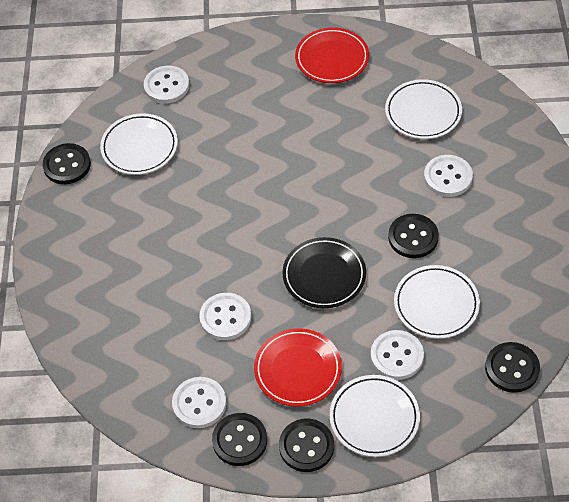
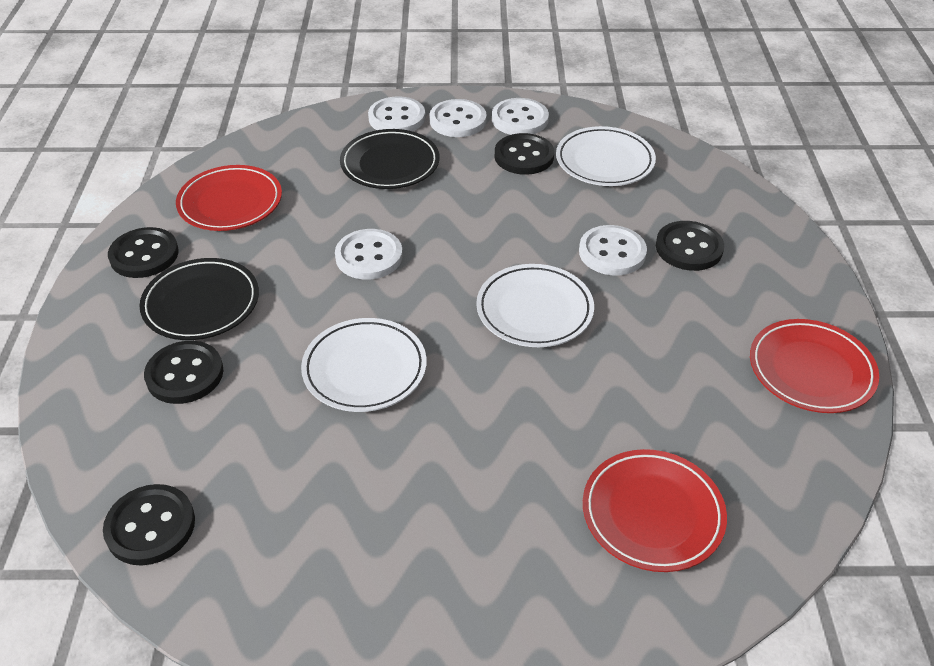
black plate: 1 -> 2
red plate: 2 -> 3
white plate: 4 -> 3

